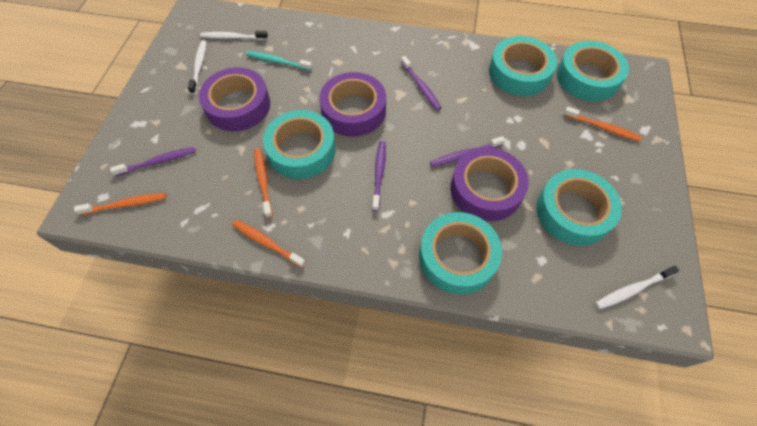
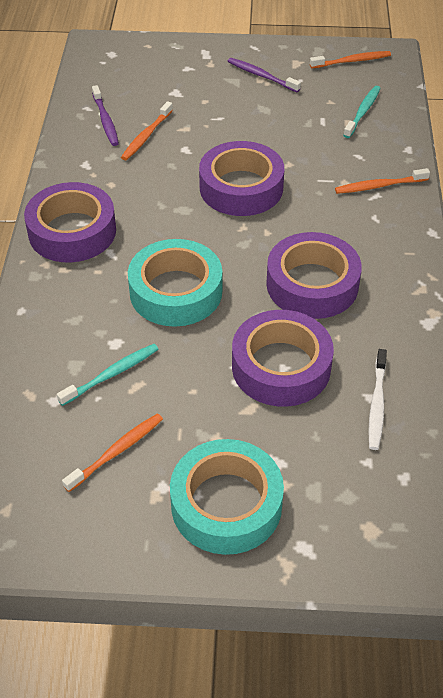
purple tape: 3 -> 4
purple toothbrush: 4 -> 2
turquoise tape: 5 -> 2
turquoise toothbrush: 1 -> 2
white toothbrush: 3 -> 1

